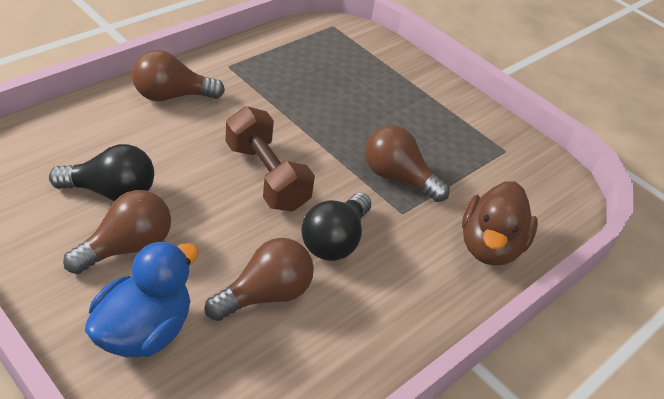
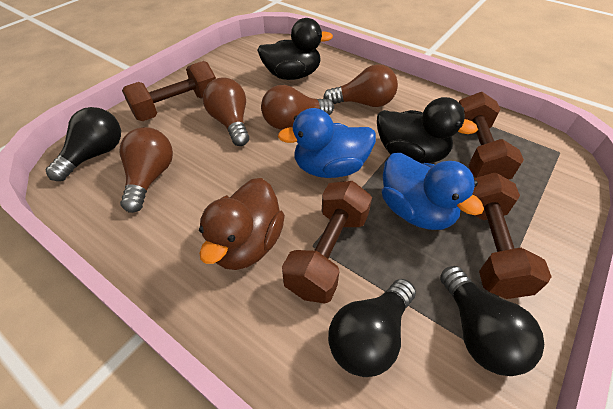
black duck: 0 -> 2
black light bulb: 2 -> 3
blue duck: 1 -> 2
brown dumbbell: 1 -> 4

